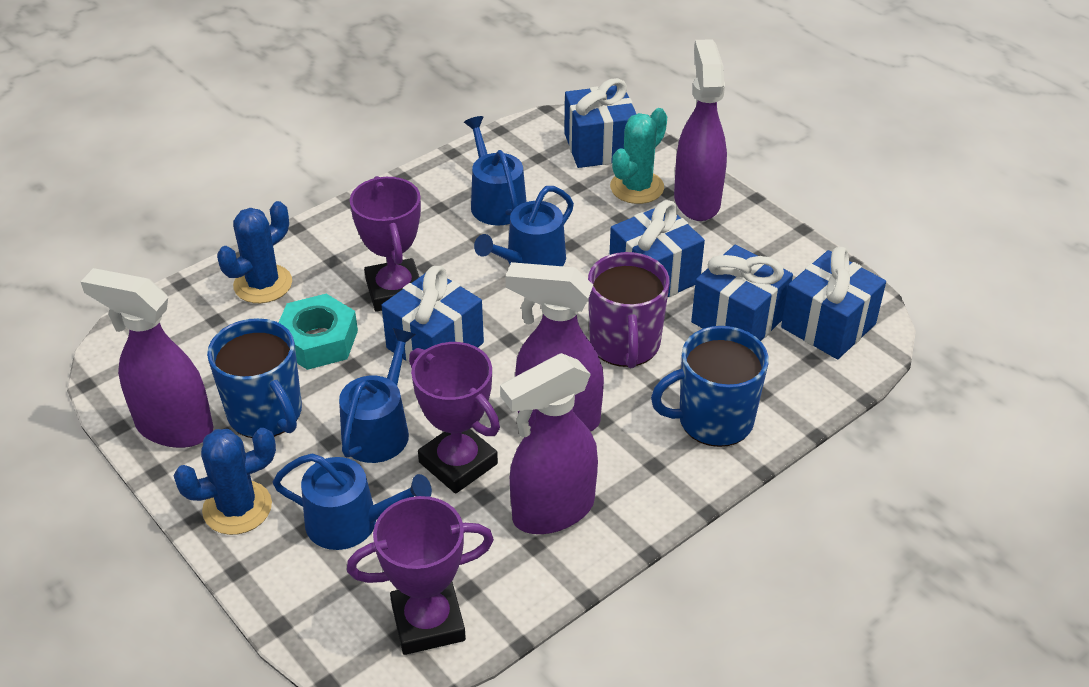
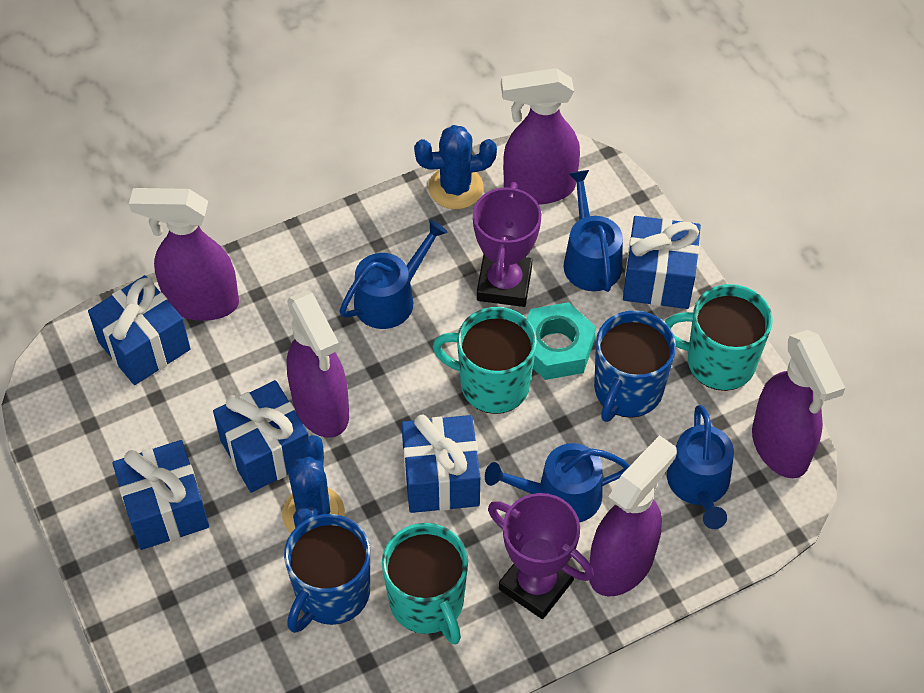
purple mug: 1 -> 0
purple spray bottle: 4 -> 5
purple trophy: 3 -> 2
turquoise cactus: 1 -> 0
turquoise mug: 0 -> 3

